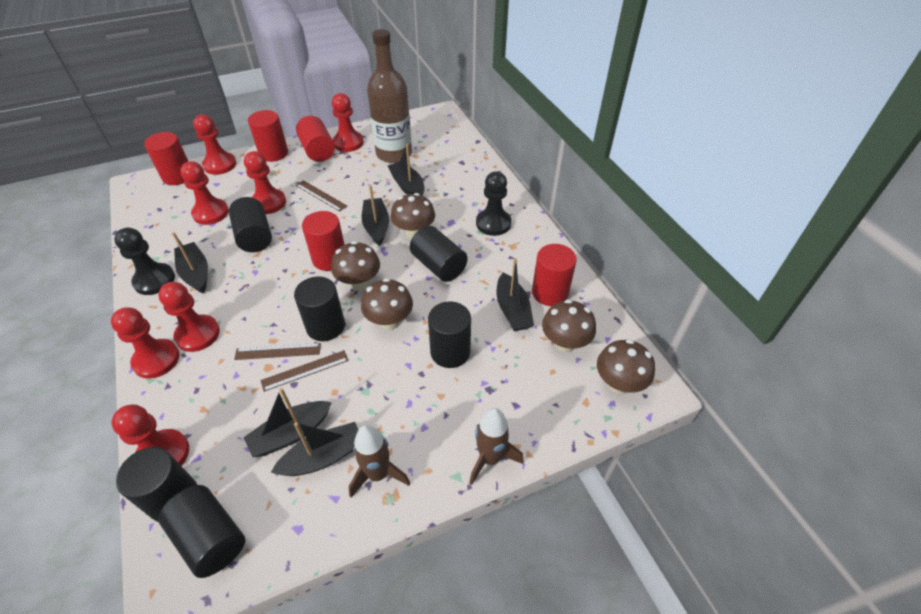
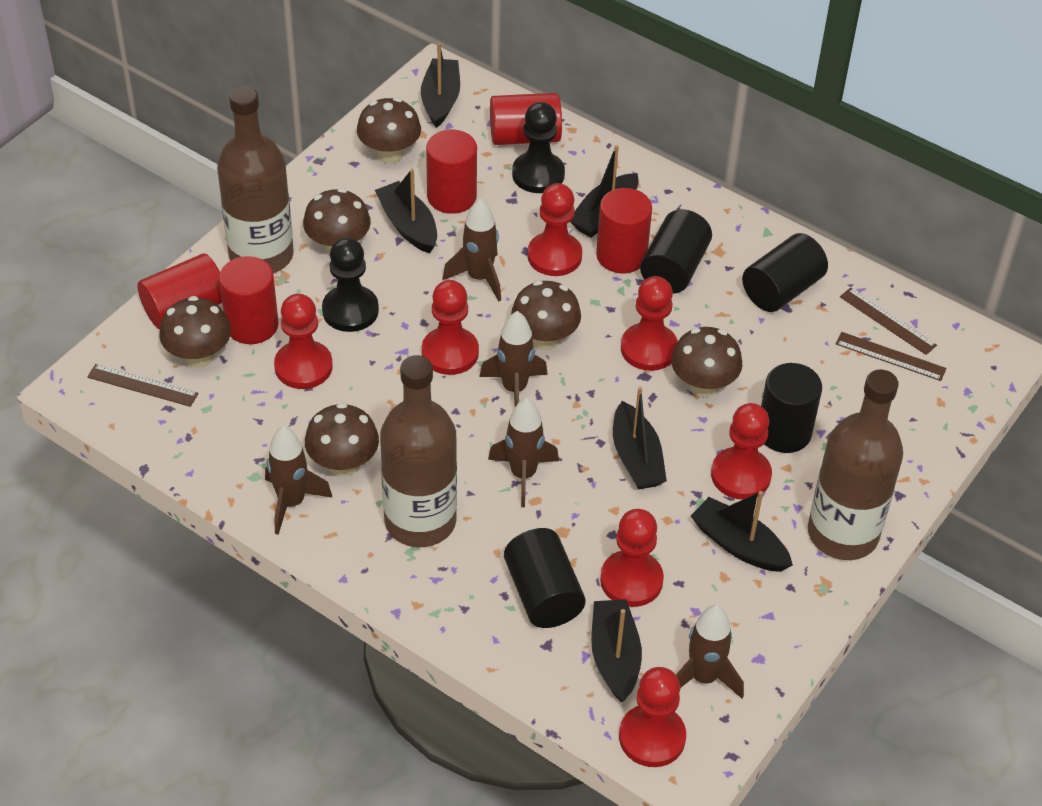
black cylinder: 6 -> 4
brown bottle: 1 -> 3
brown mushroom: 5 -> 6
brown rocket: 2 -> 5

